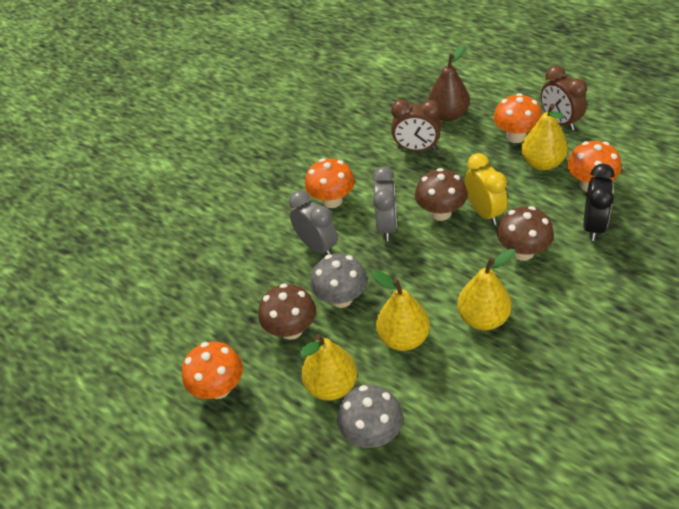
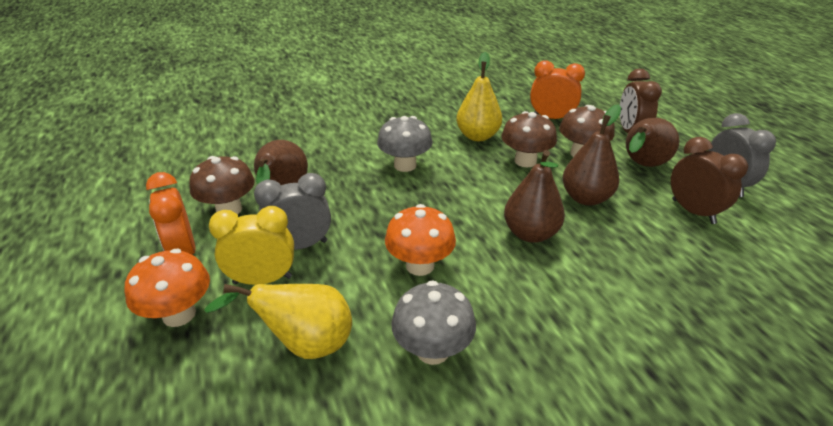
black clock: 1 -> 0
brown pear: 1 -> 4
orange clock: 0 -> 2
orange mushroom: 4 -> 2
yellow pear: 4 -> 2

